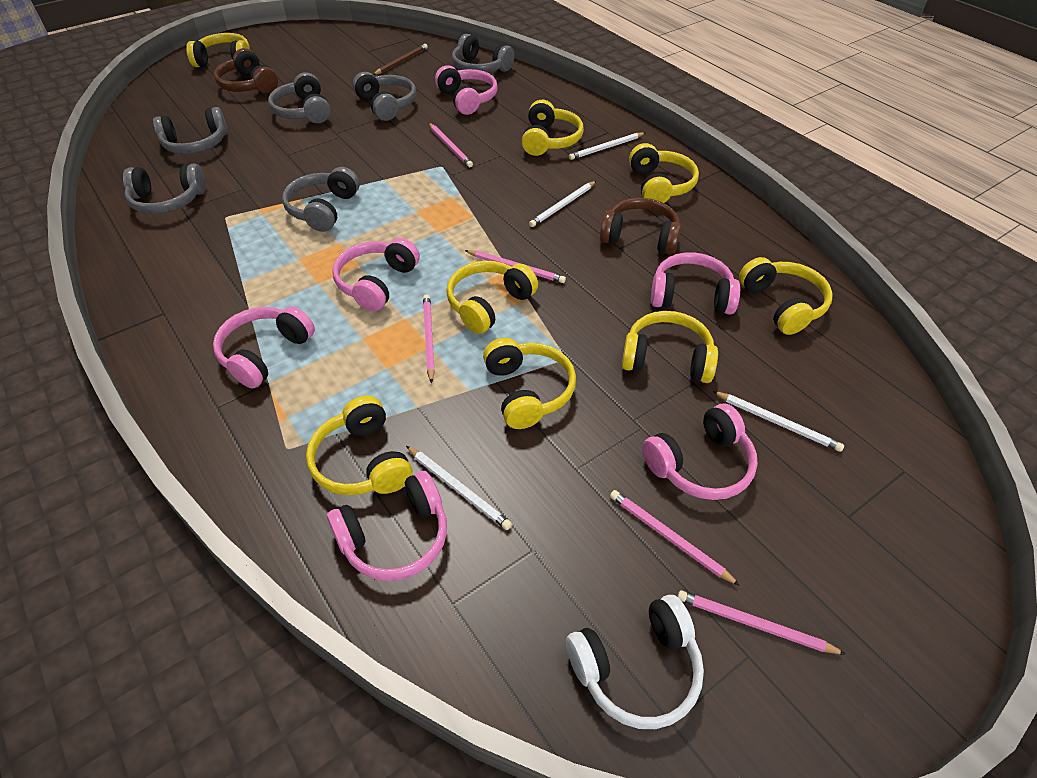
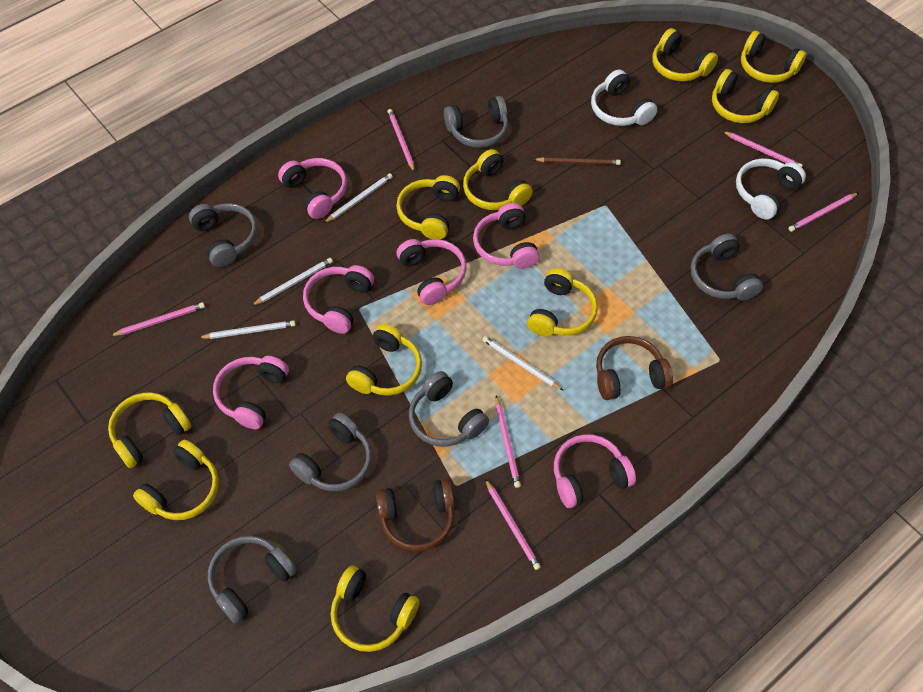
pink pencil: 5 -> 6
white headphones: 1 -> 2
yellow headphones: 8 -> 10

